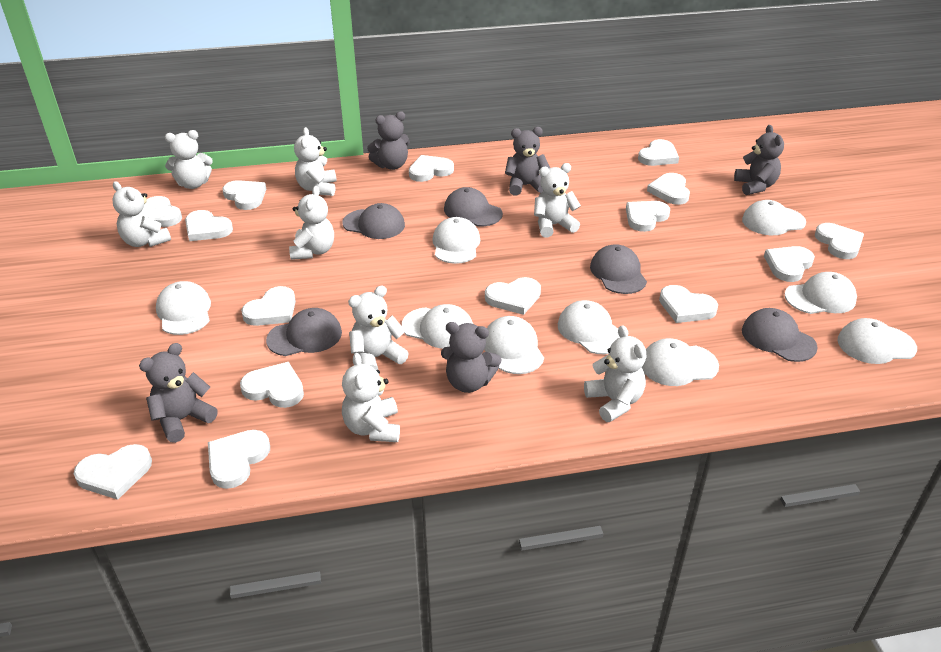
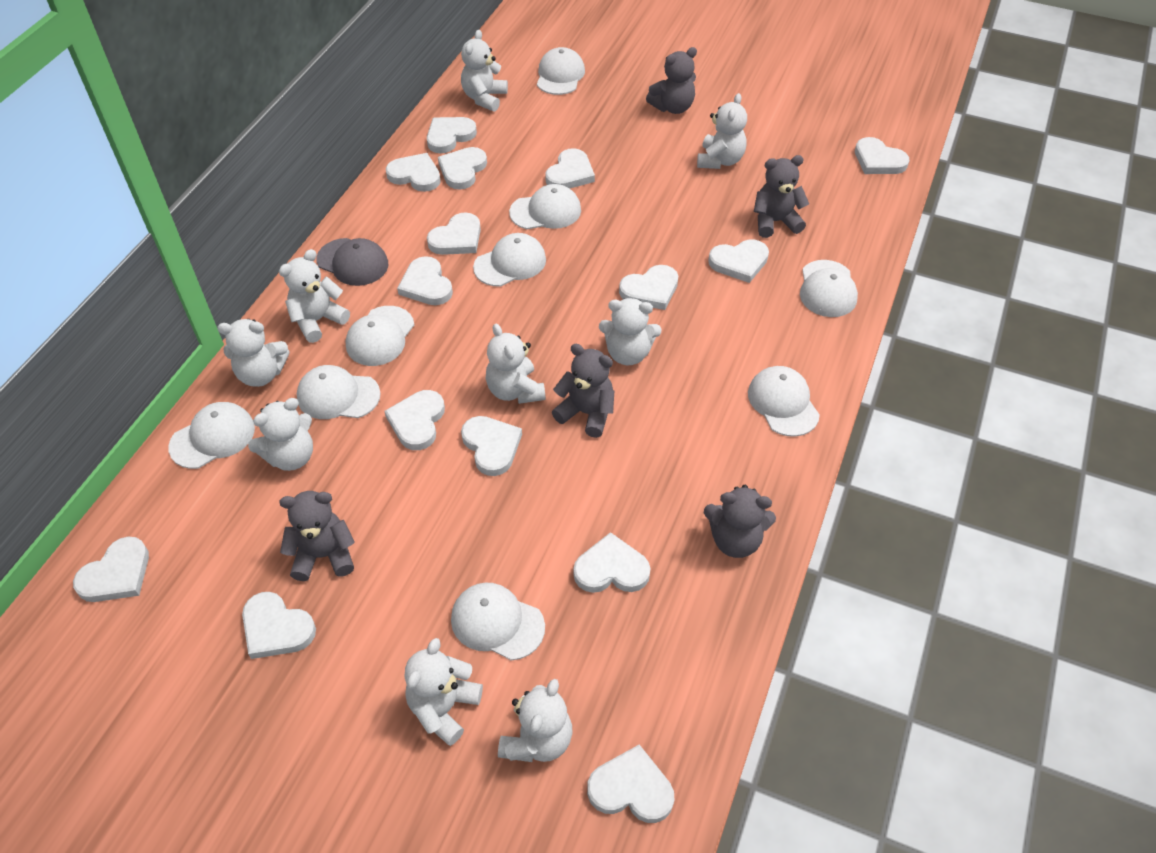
grey cap: 5 -> 1
white teddy bear: 8 -> 9

